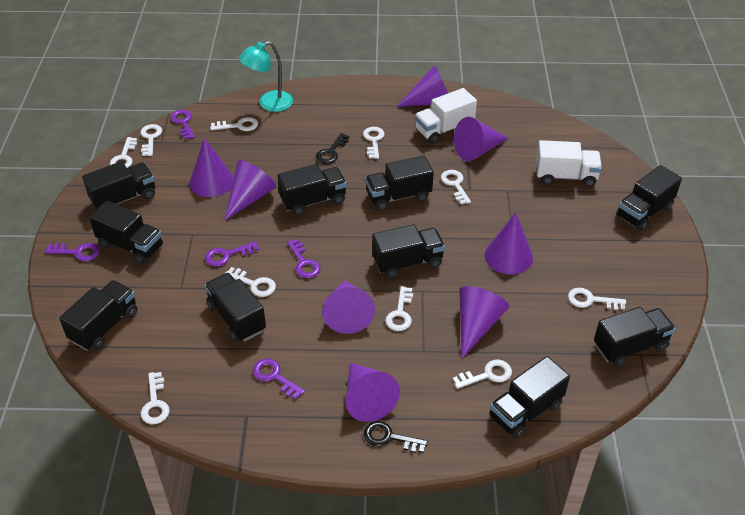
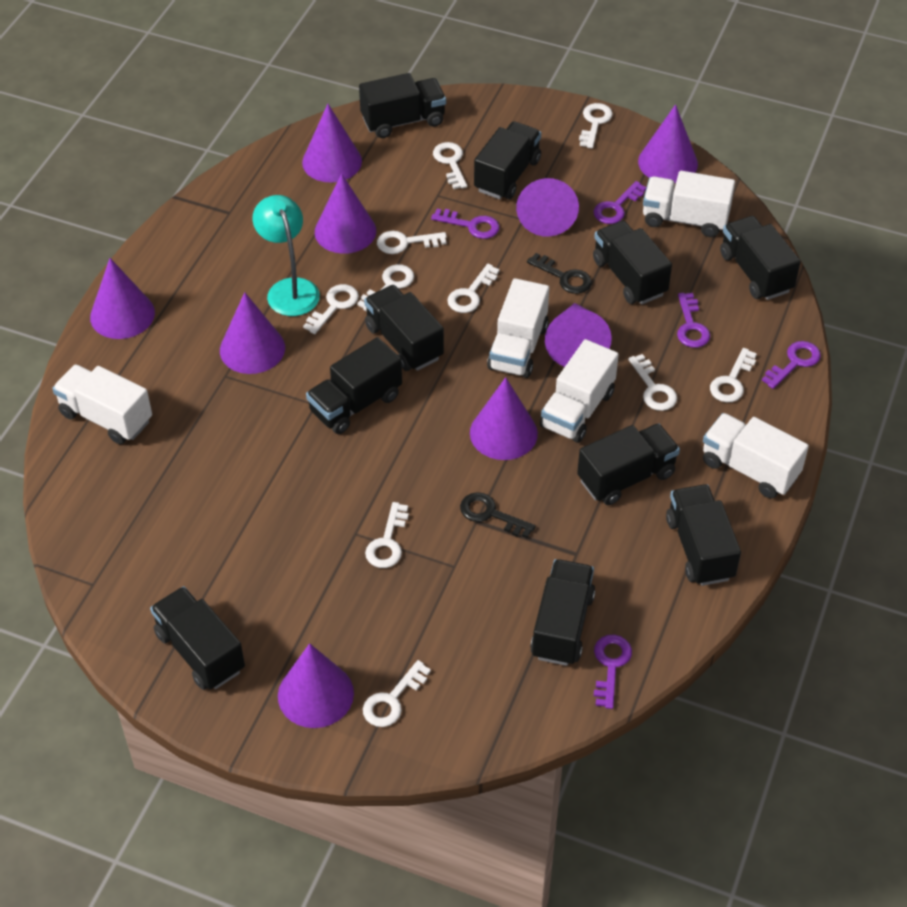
purple cone: 8 -> 9
white truck: 2 -> 5

